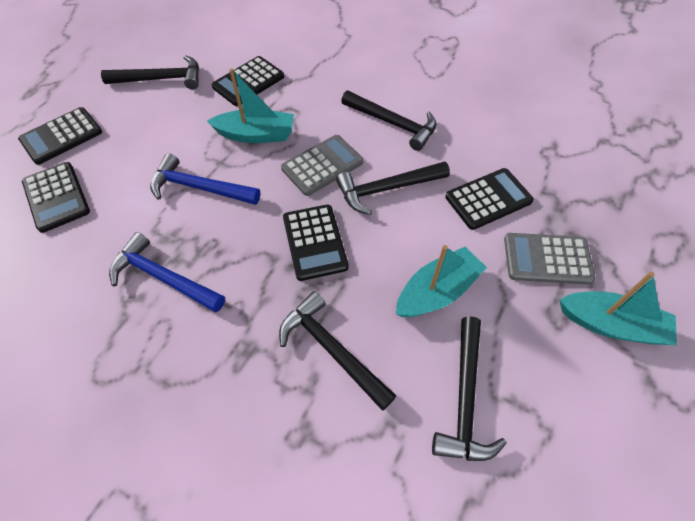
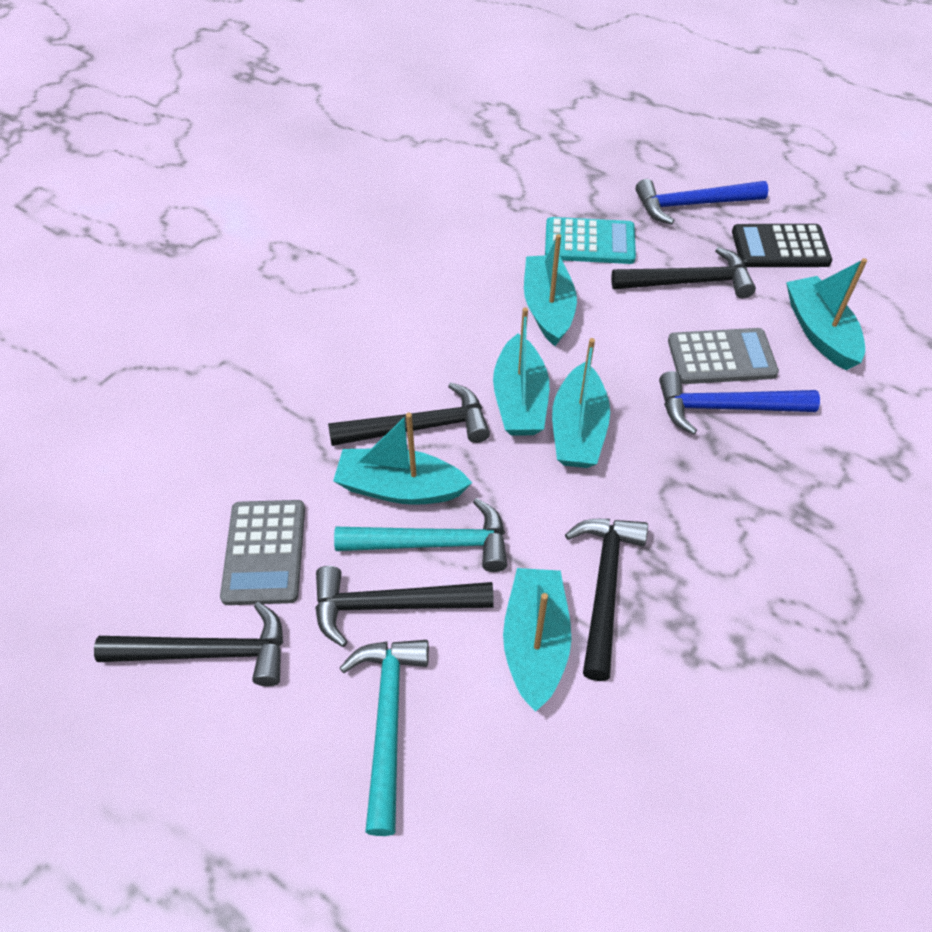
black calculator: 5 -> 1
turquoise boat: 3 -> 6
turquoise calculator: 0 -> 1
turquoise hammer: 0 -> 2

